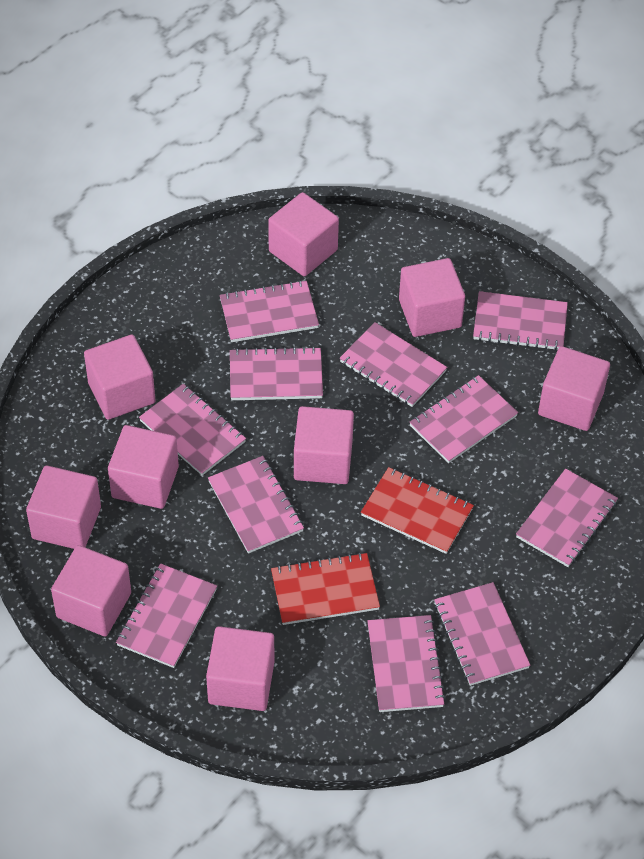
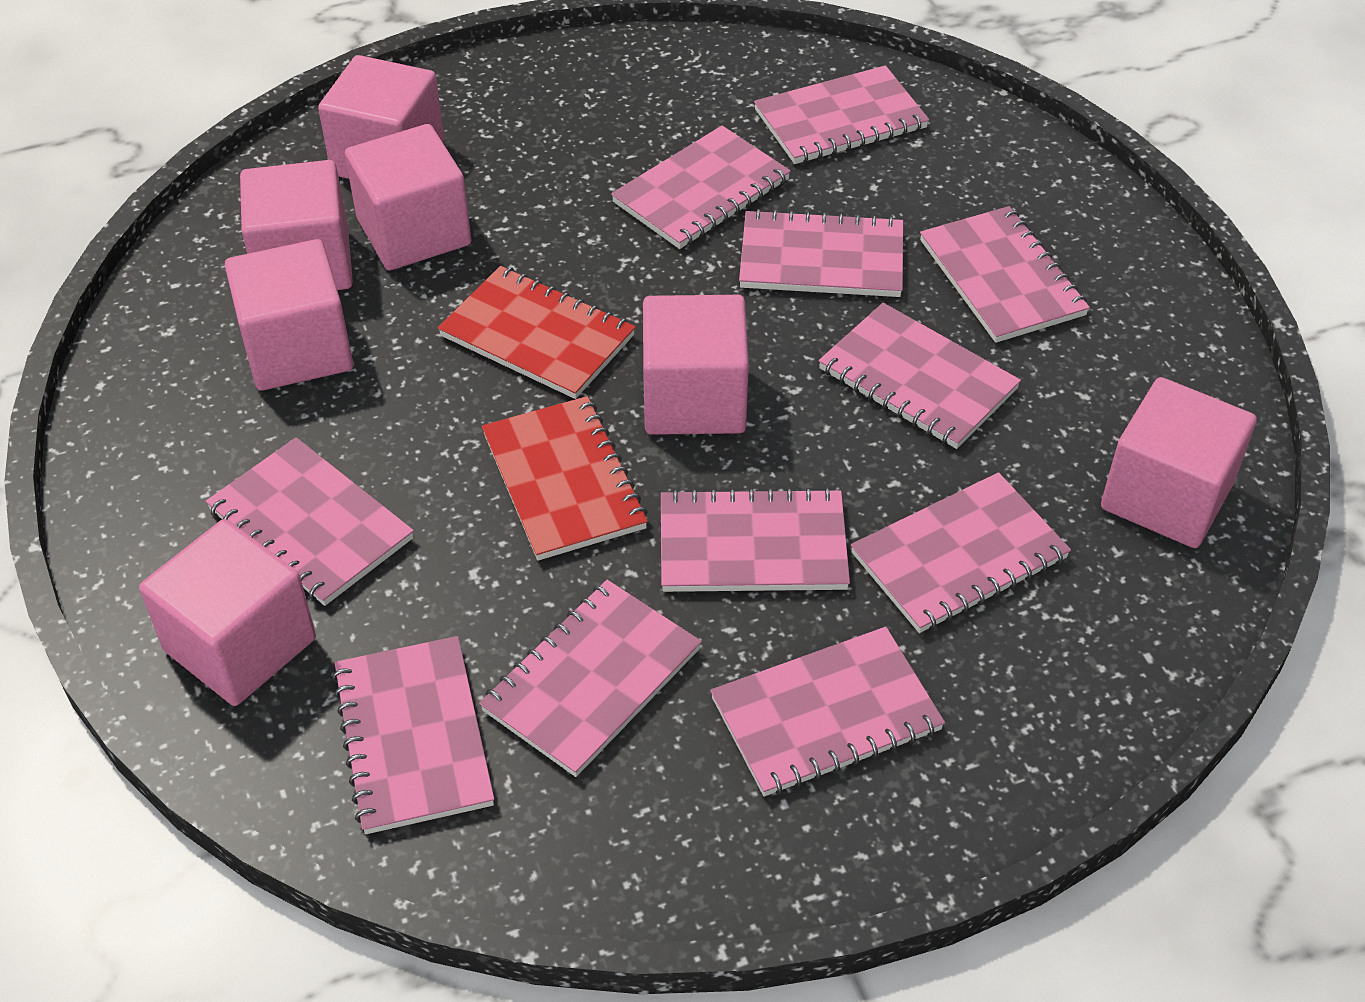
pink cube: 9 -> 7

